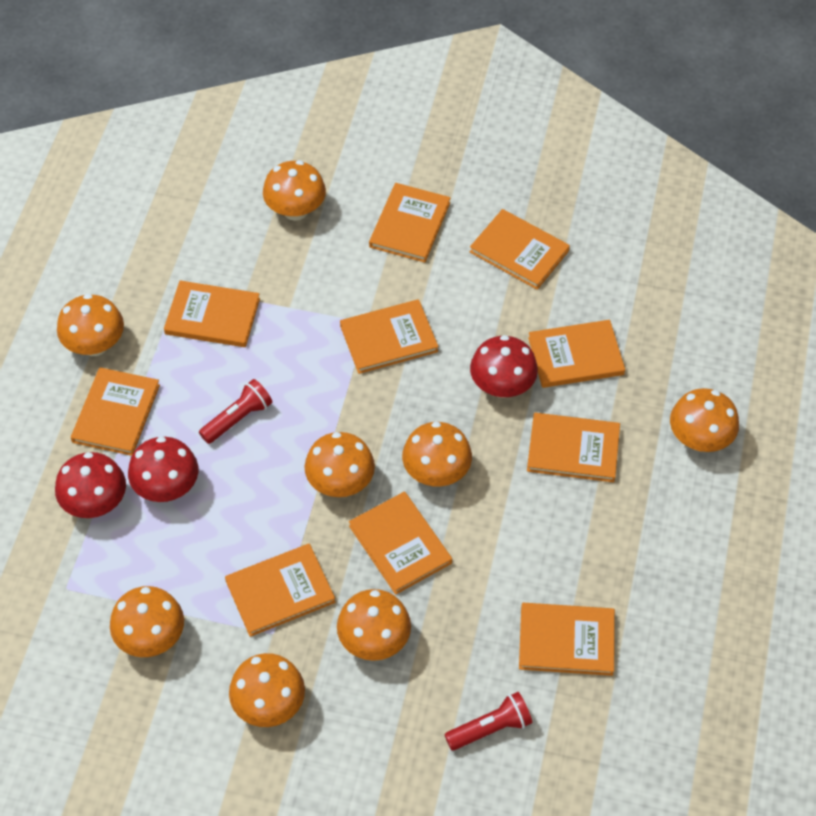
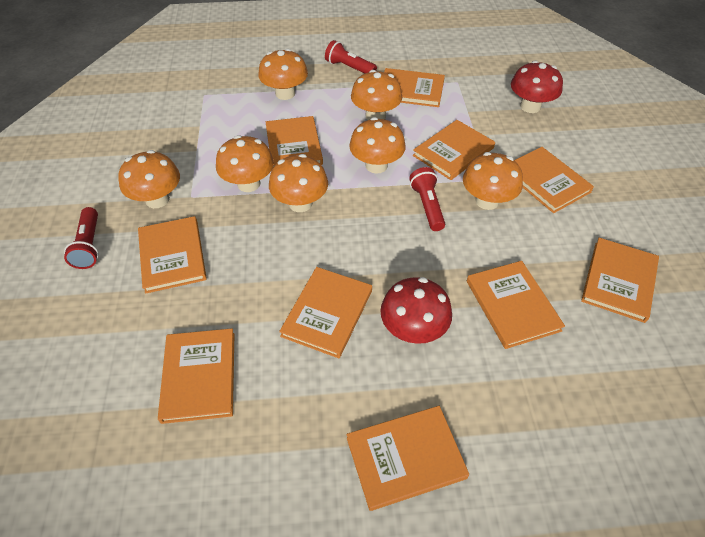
orange mushroom: 8 -> 7
red flashlight: 2 -> 3
red mushroom: 3 -> 2

